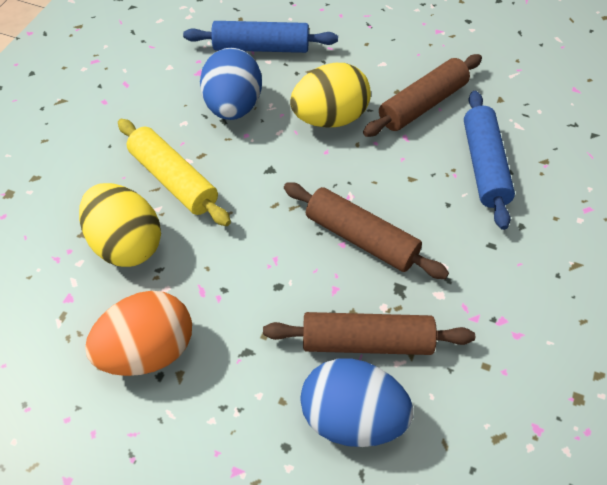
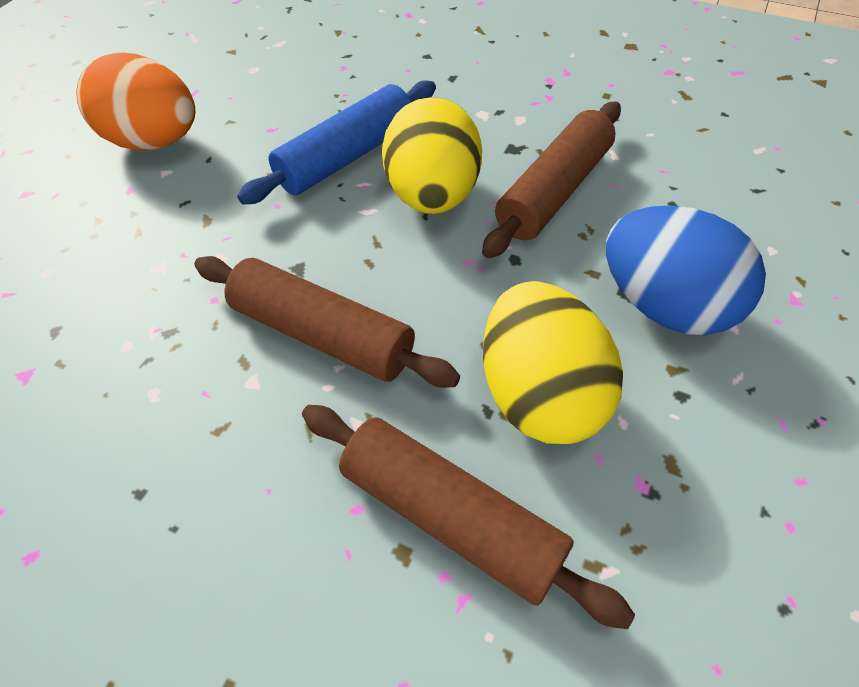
blue egg: 2 -> 1
blue rolling pin: 2 -> 1
yellow rolling pin: 1 -> 0

